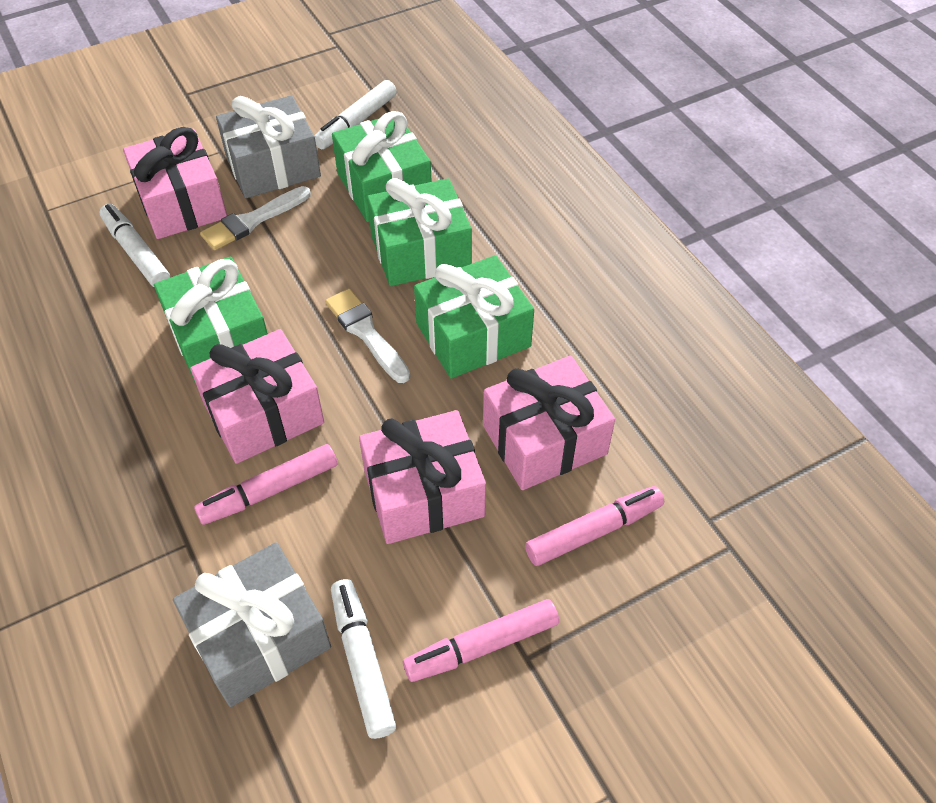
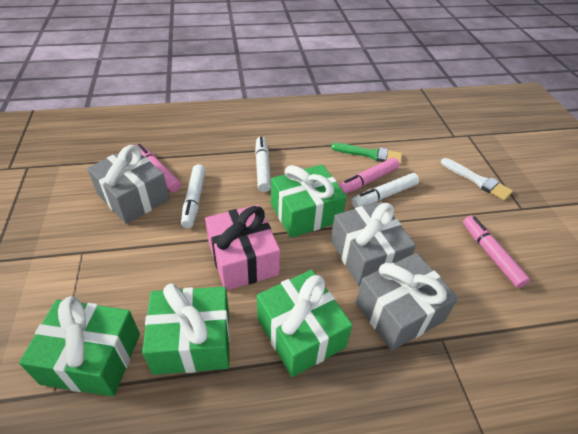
green brush: 0 -> 1
grey gift: 2 -> 3
pink gift: 4 -> 1
white brush: 2 -> 1

